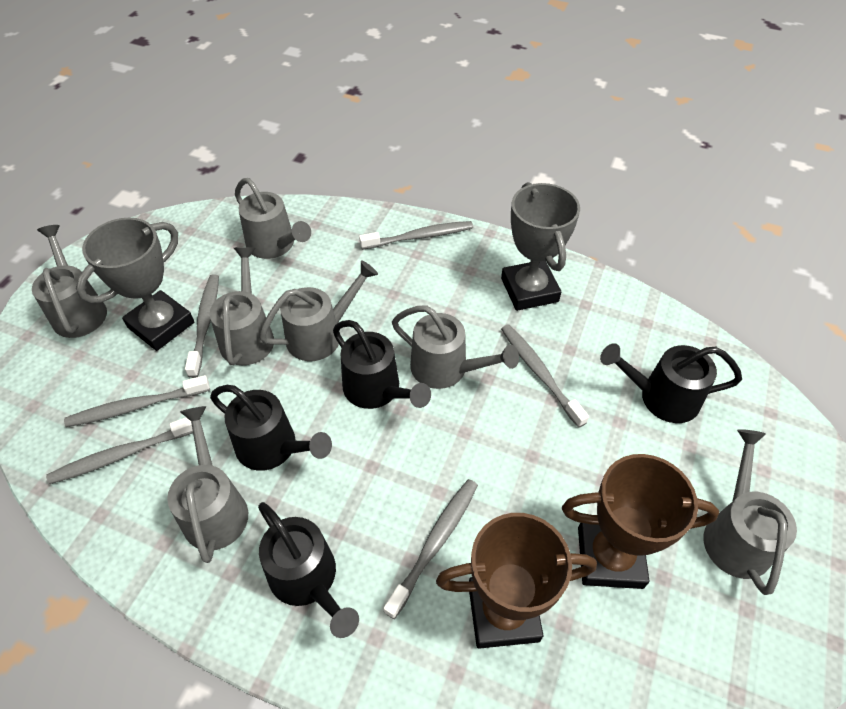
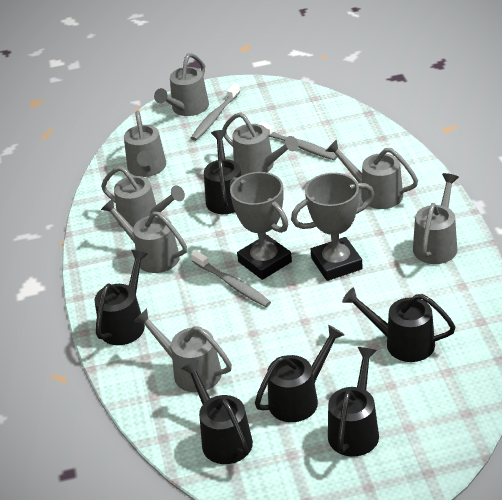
black watering can: 4 -> 6
brown trophy: 2 -> 0
grey toothbrush: 6 -> 3
grey watering can: 7 -> 8

